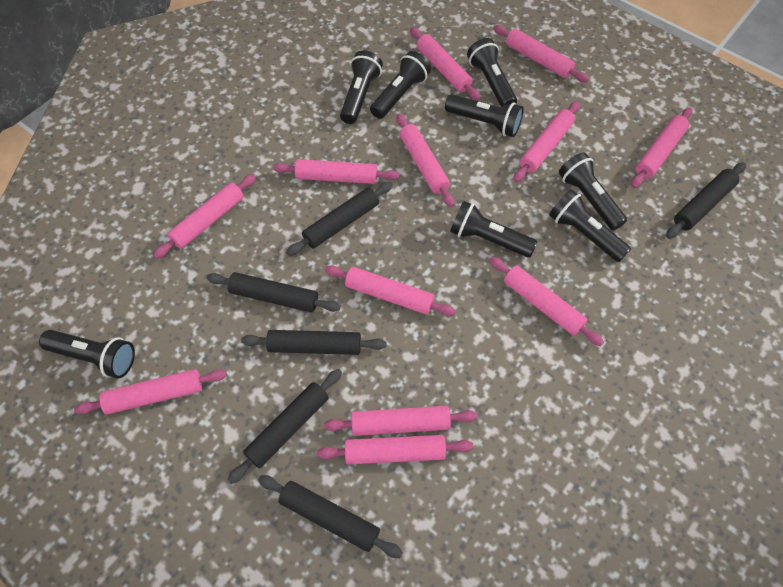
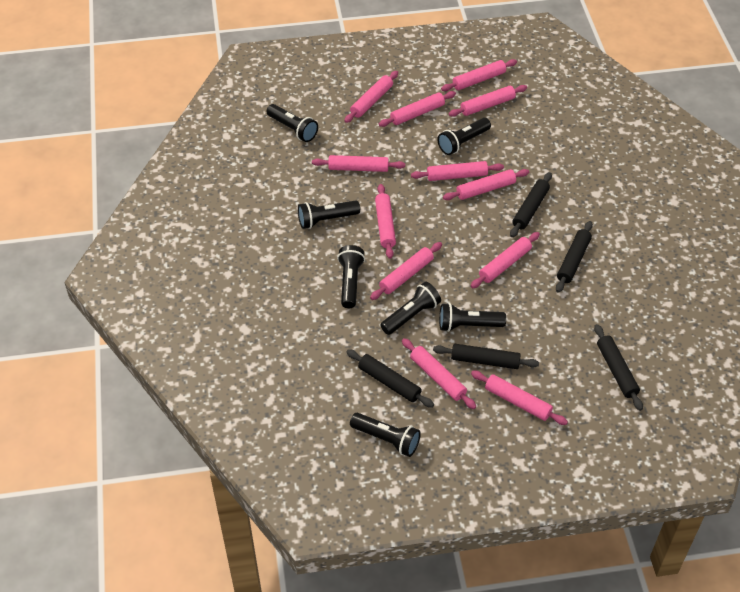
black flashlight: 8 -> 7
black rolling pin: 6 -> 5

